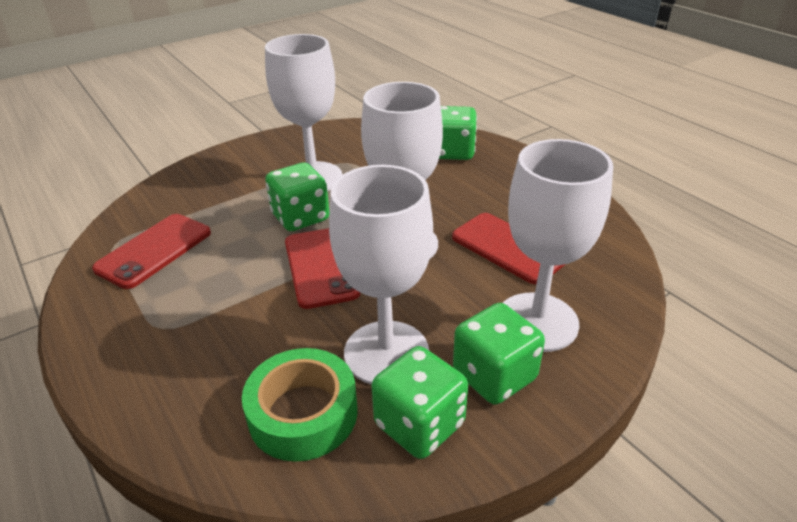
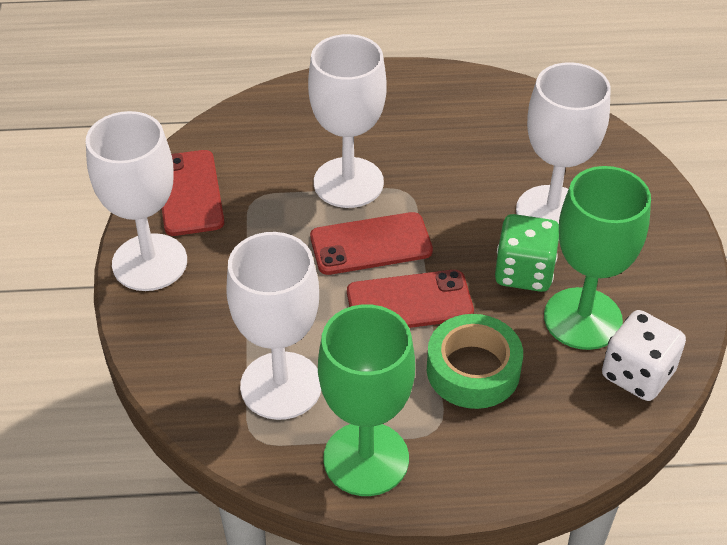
green dice: 4 -> 1
green goblet: 0 -> 2
white dice: 0 -> 1

